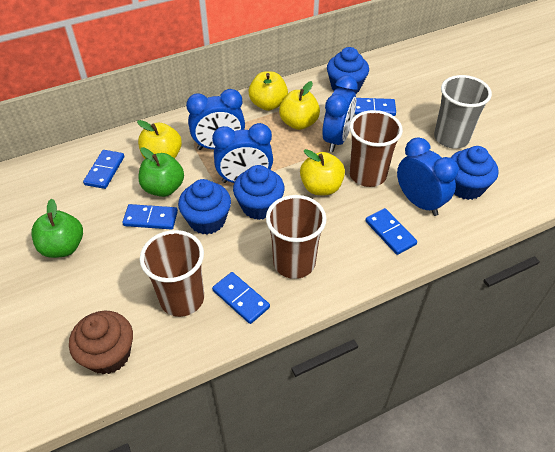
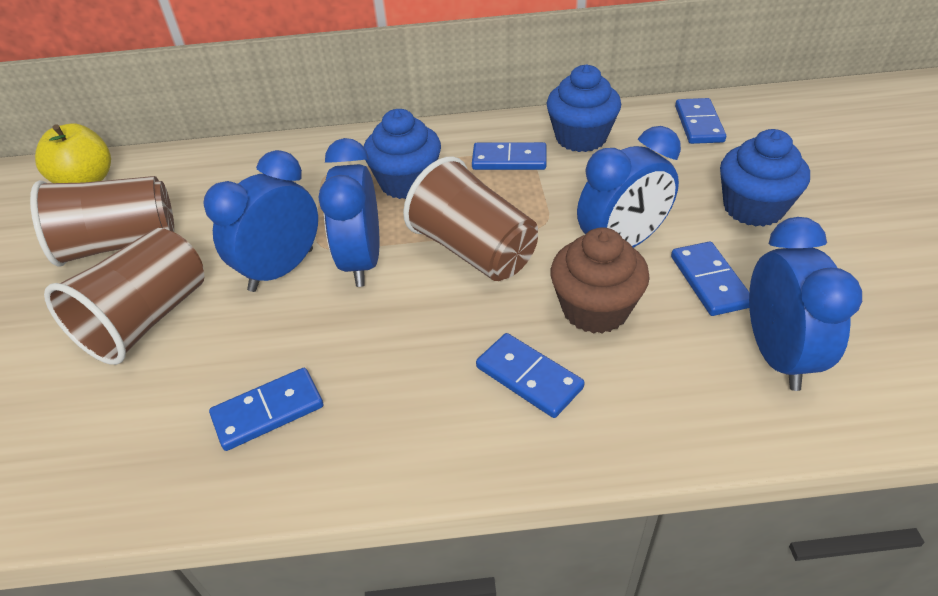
blue cupcake: 4 -> 3
green apple: 2 -> 0
grey cup: 1 -> 0
yellow apple: 4 -> 1

